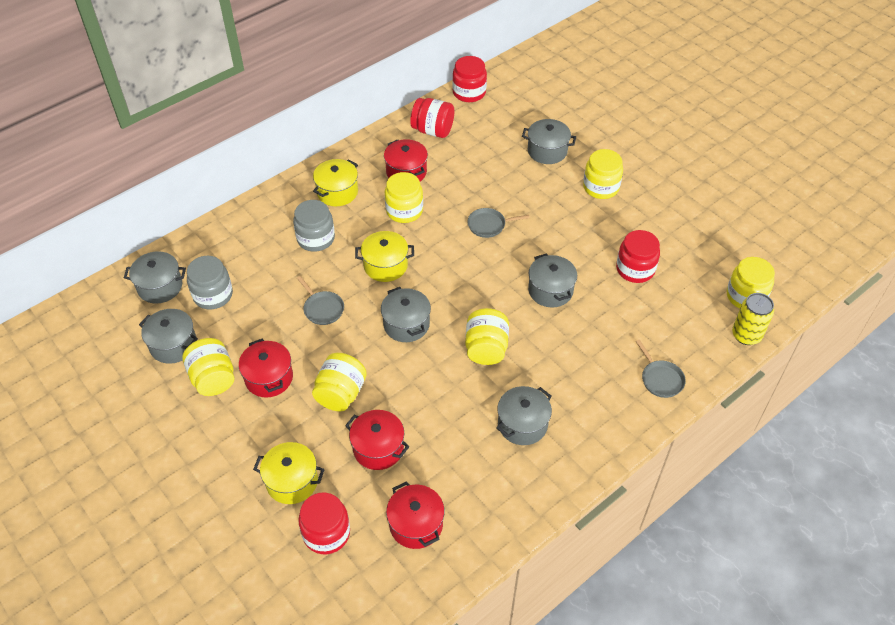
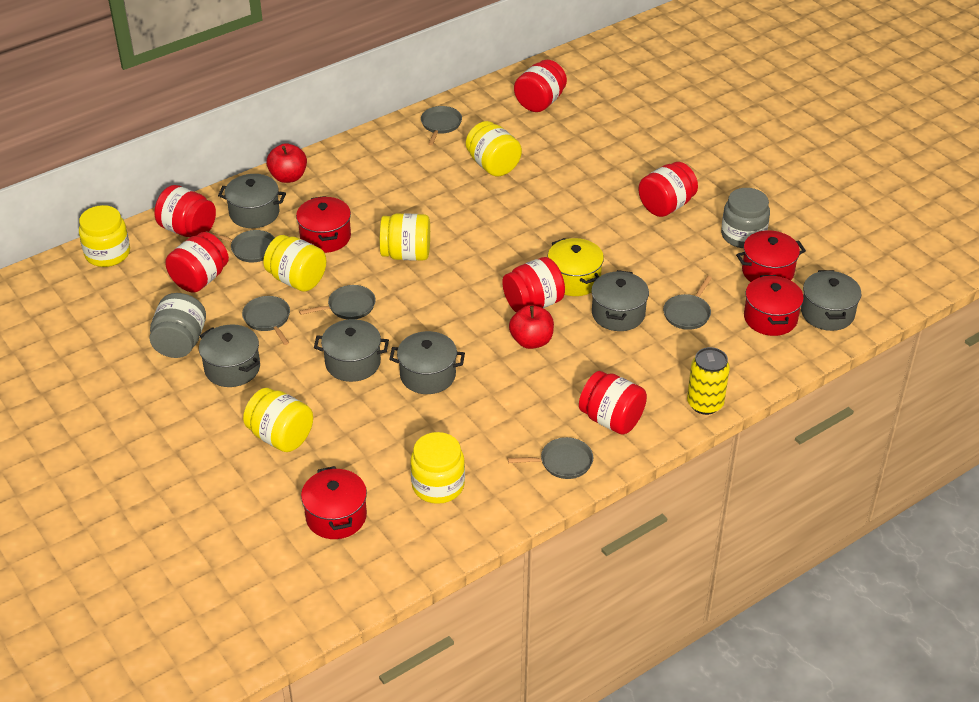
grey pan: 3 -> 6
red apple: 0 -> 2
red jar: 4 -> 6
yellow pot: 3 -> 1

